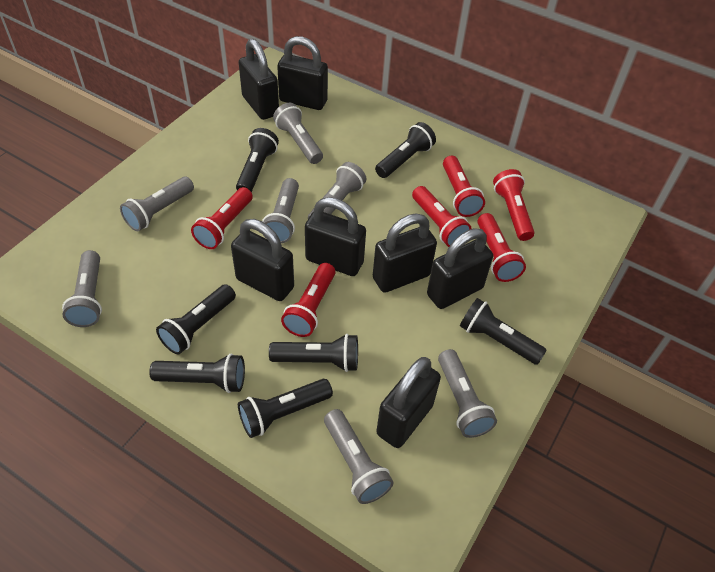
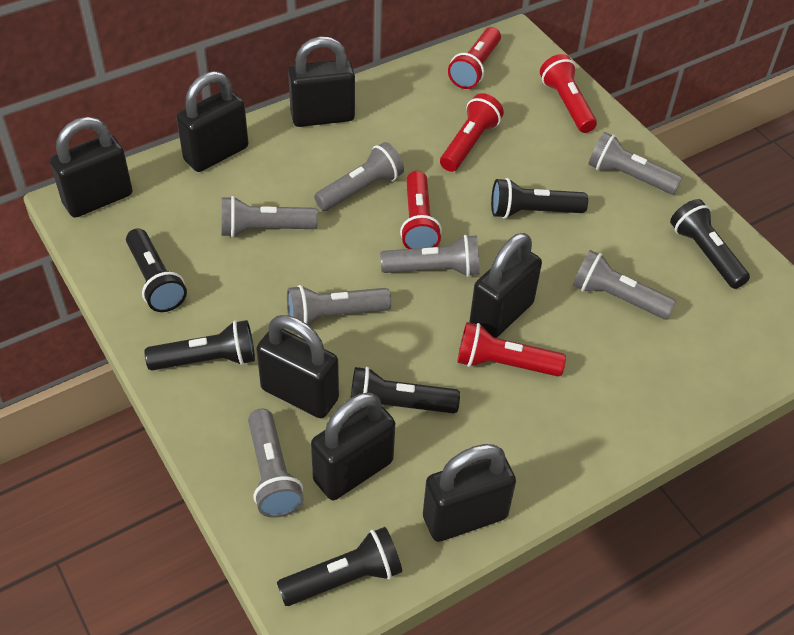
black flashlight: 7 -> 6
red flashlight: 6 -> 5

